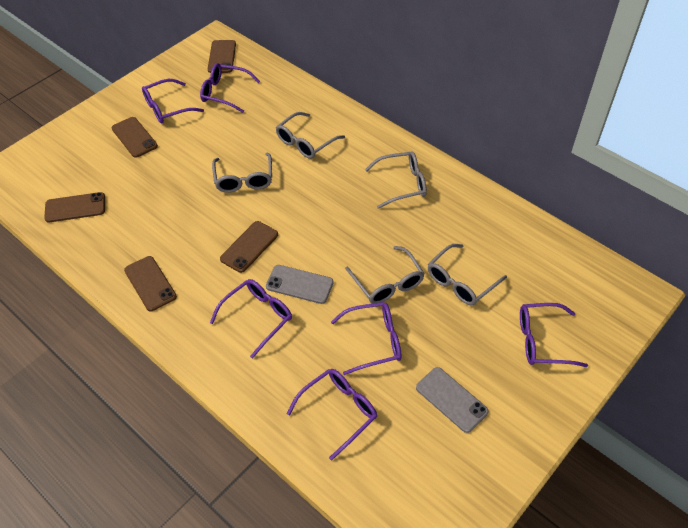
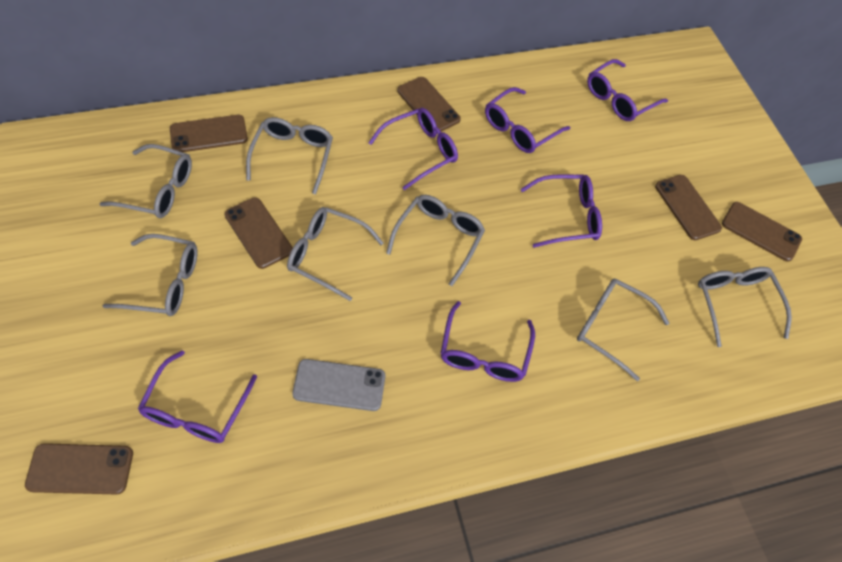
brown phone: 5 -> 6
grey glasses: 5 -> 7
grey phone: 2 -> 1

